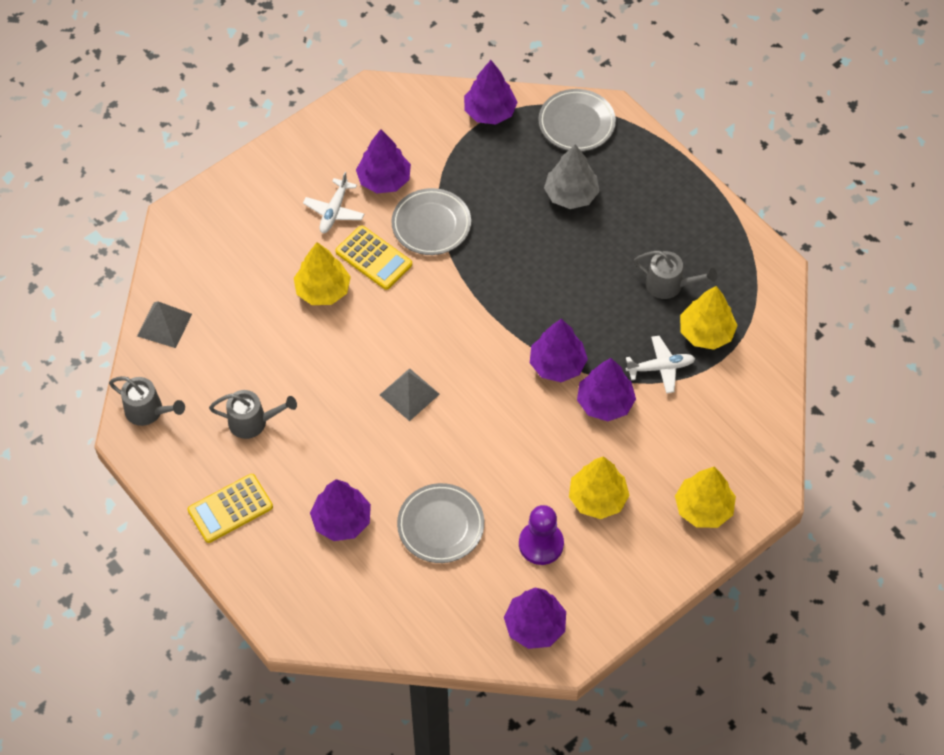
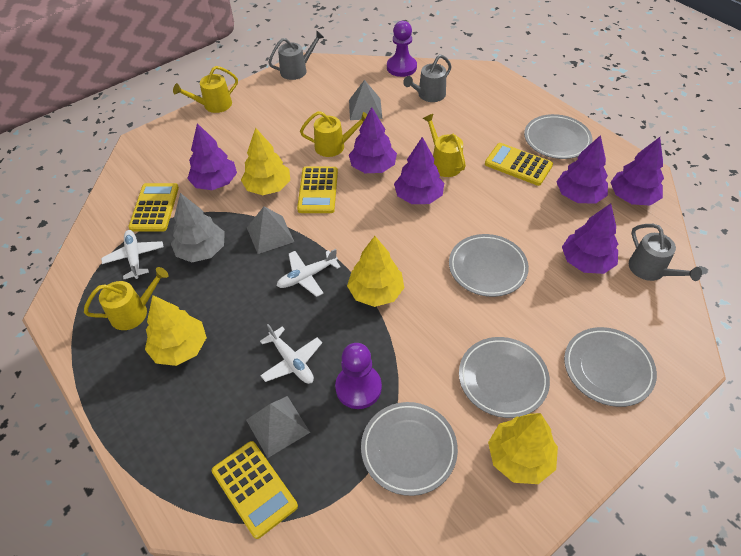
grey plate: 3 -> 5
grey pyramid: 2 -> 3
purple pawn: 1 -> 2
white plane: 2 -> 3
yellow calculator: 2 -> 4
yellow watering can: 0 -> 4

